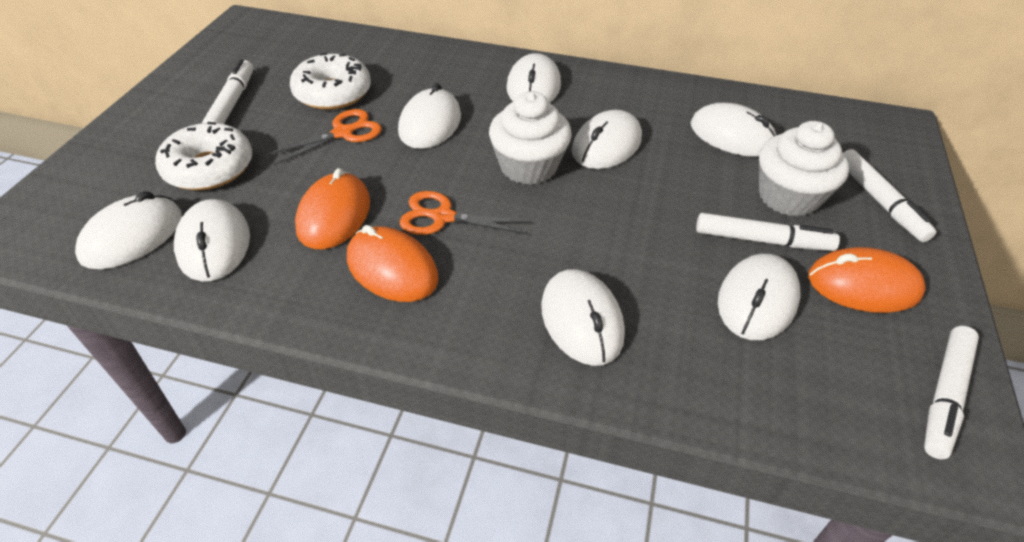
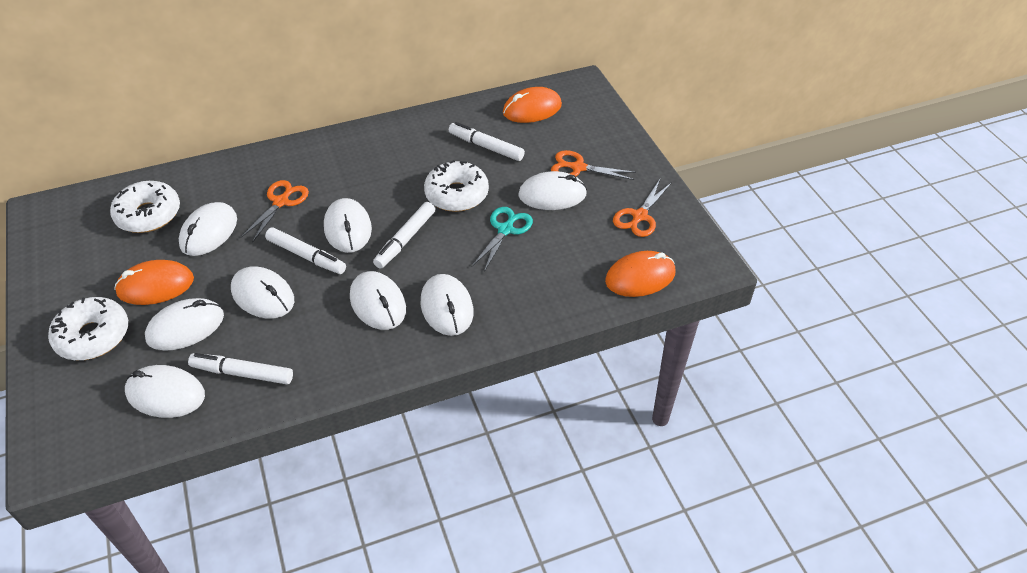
orange scissors: 2 -> 3
turquoise scissors: 0 -> 1
white cupcake: 2 -> 0
white donut: 2 -> 3

